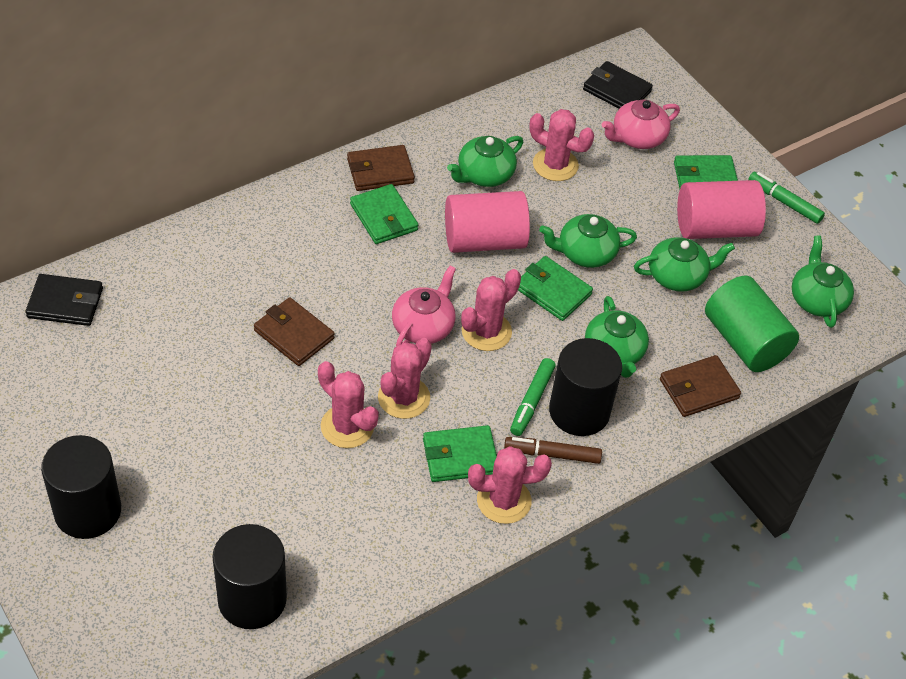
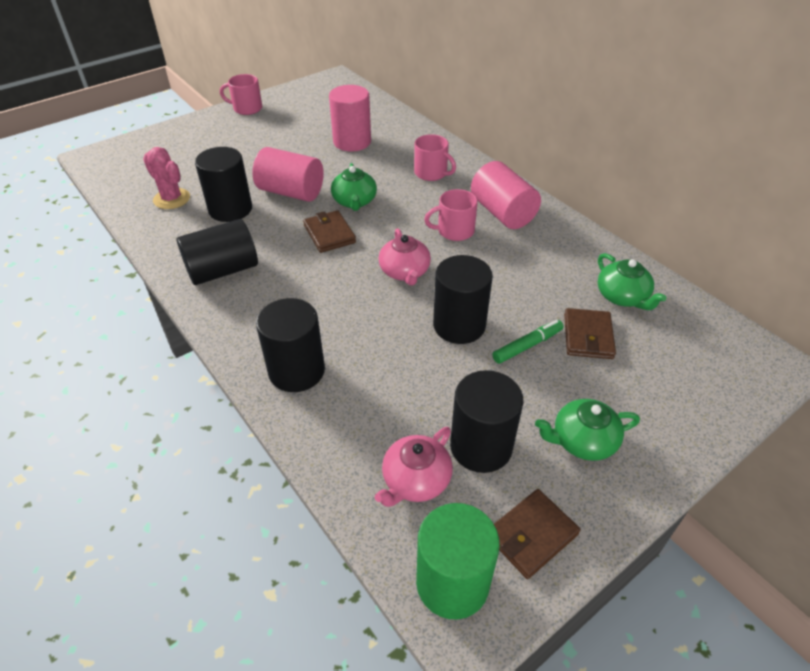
black cylinder: 3 -> 5
black wallet: 2 -> 0
brown marker: 1 -> 0
green marker: 2 -> 1
green teapot: 5 -> 3
green wallet: 4 -> 0
pink cactus: 5 -> 1
pink cylinder: 2 -> 3
pink mug: 0 -> 3

